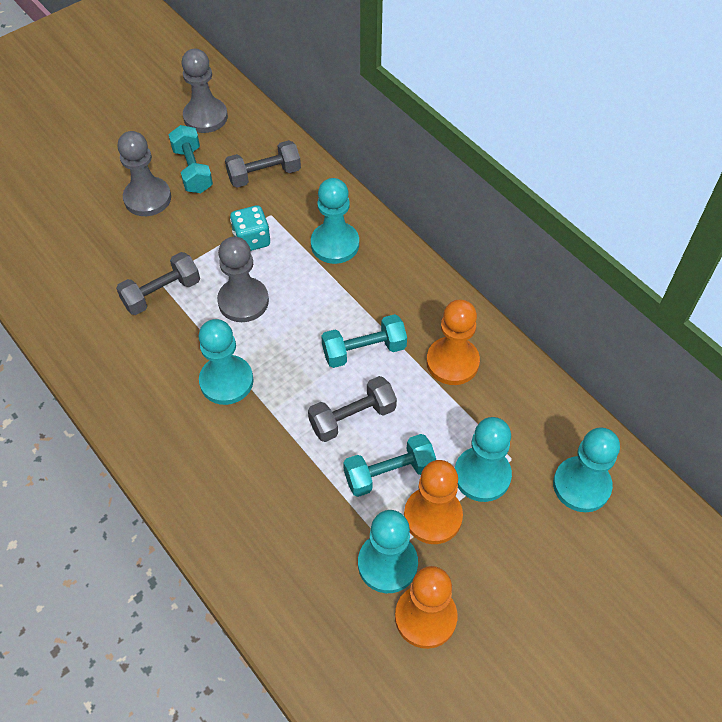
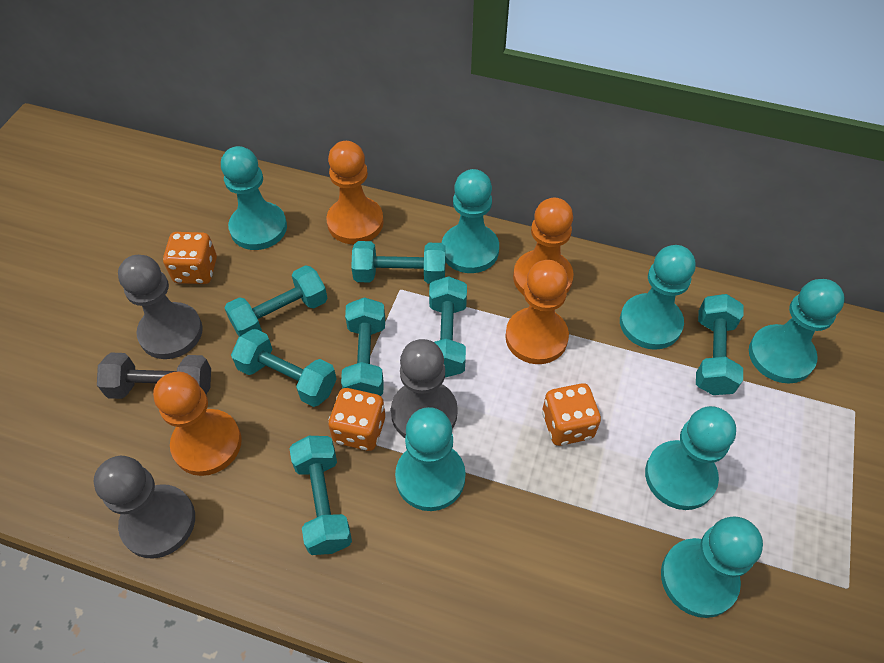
grey dumbbell: 3 -> 1
orange dice: 0 -> 3
orange pawn: 3 -> 4
turquoise dice: 1 -> 0
turquoise dumbbell: 3 -> 7
turquoise pawn: 5 -> 7

